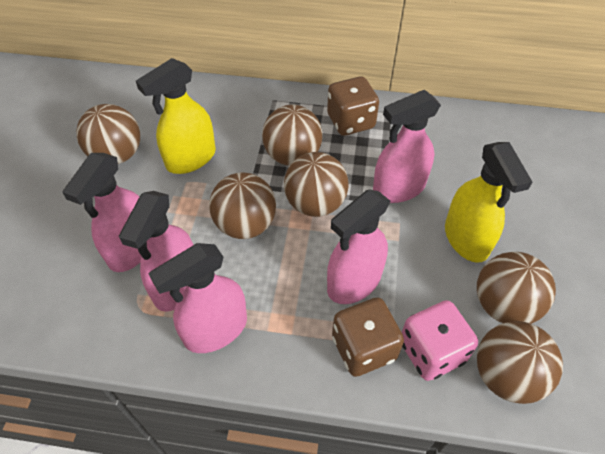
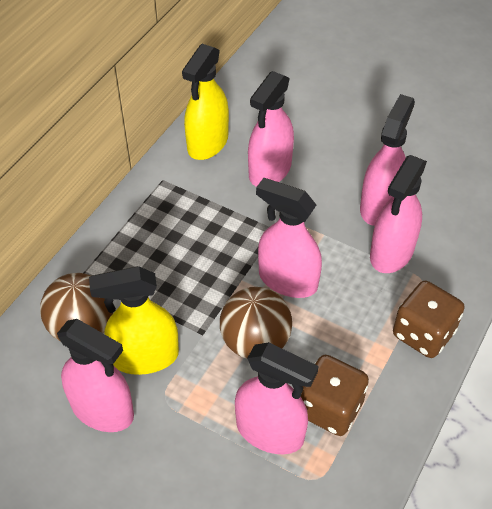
brown ball: 6 -> 2
pink dice: 1 -> 0
pink spray bottle: 5 -> 6

